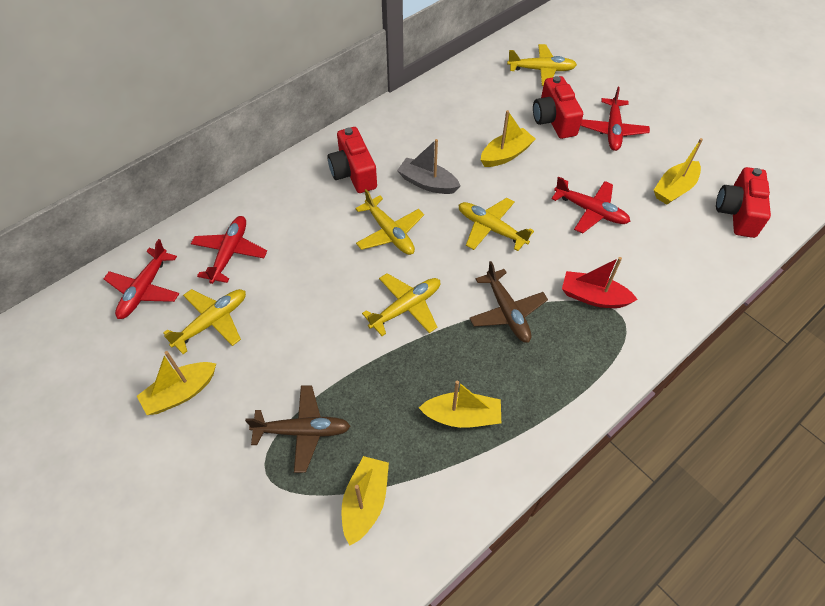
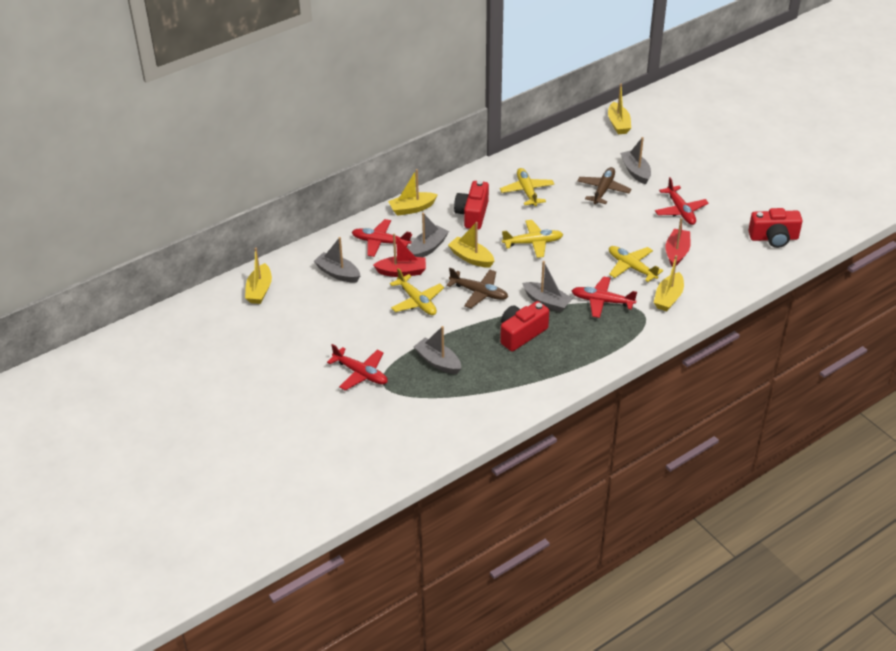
grey boat: 1 -> 5
red boat: 1 -> 2
yellow plane: 5 -> 4

